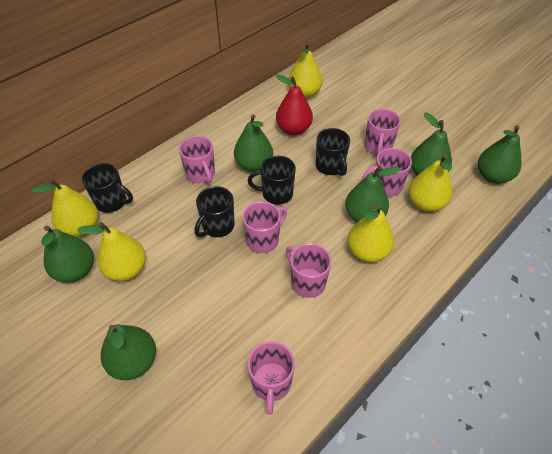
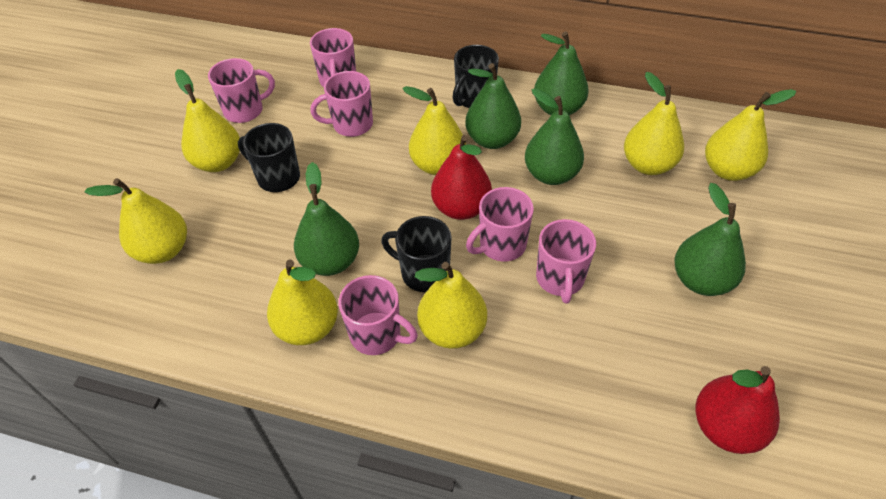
black mug: 4 -> 3
green pear: 6 -> 5
red pear: 1 -> 2
yellow pear: 5 -> 7

